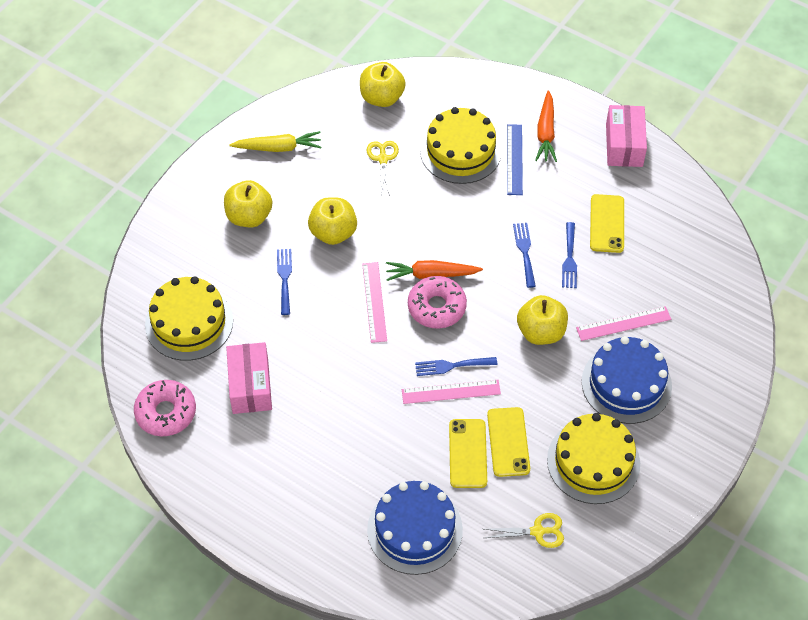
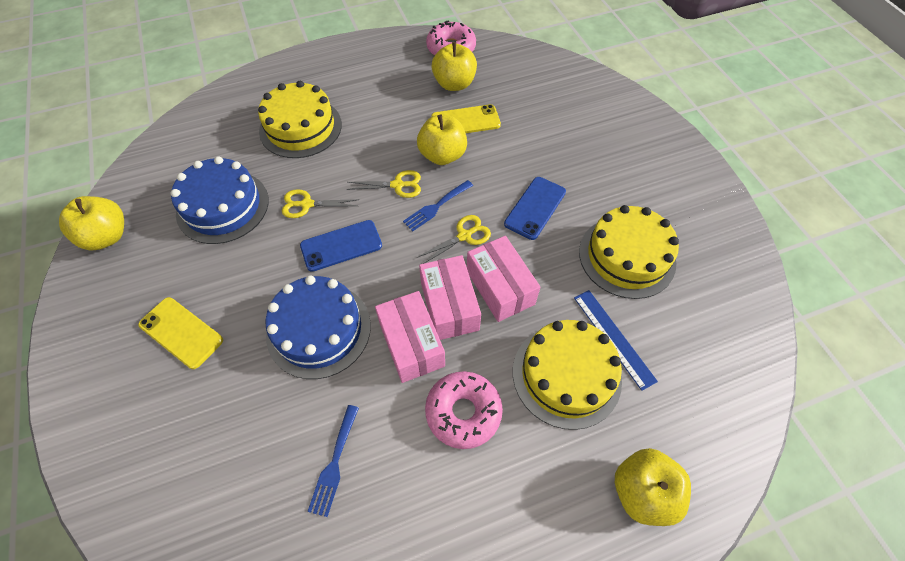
blue fork: 4 -> 2
blue phone: 0 -> 2
orange carrot: 2 -> 0
pink box: 2 -> 3
pink ruler: 3 -> 0
yellow carrot: 1 -> 0
yellow phone: 3 -> 2
yellow scissors: 2 -> 3

